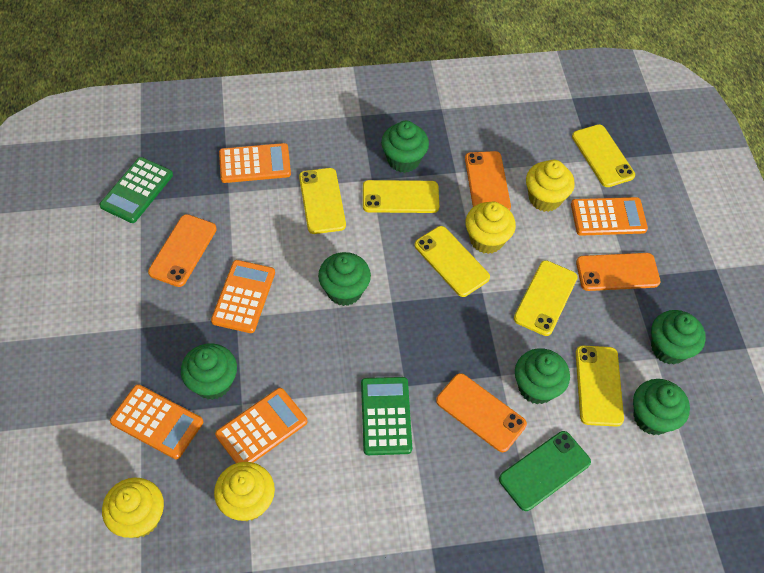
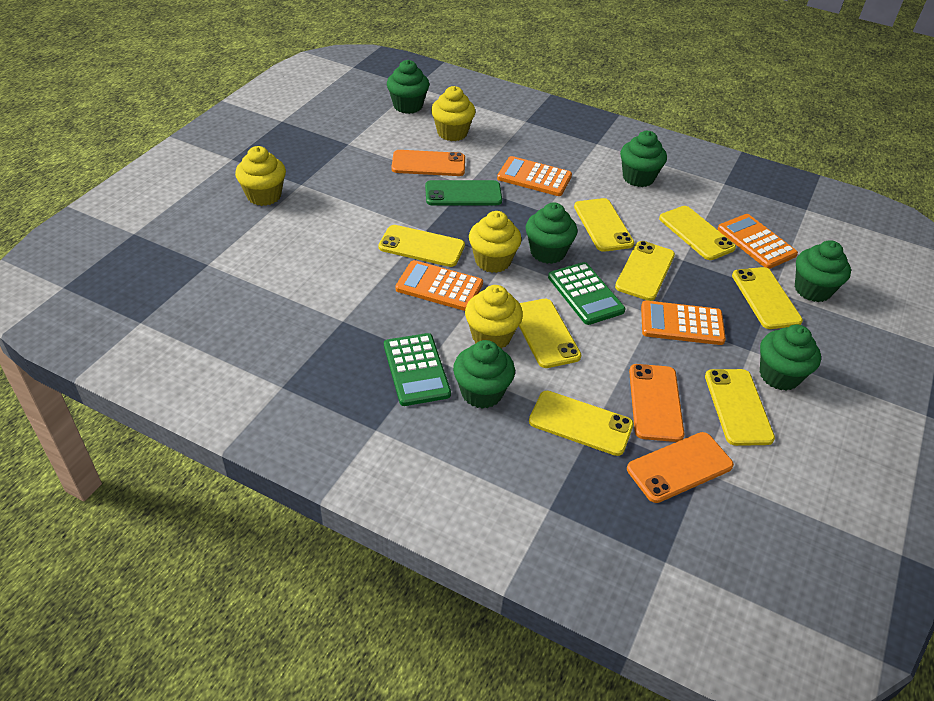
orange calculator: 5 -> 4
orange phone: 4 -> 3
yellow phone: 6 -> 8

